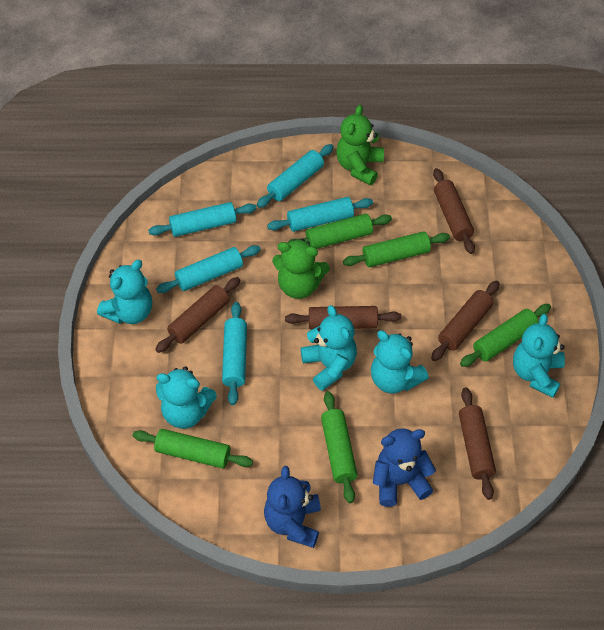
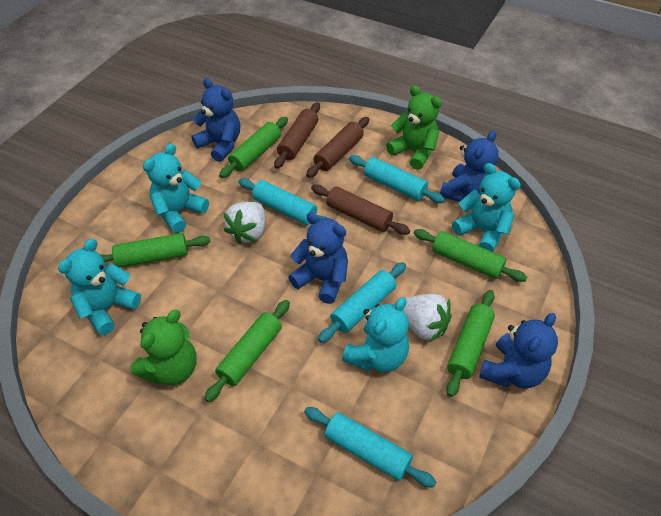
blue teddy bear: 2 -> 4
brown rolling pin: 5 -> 3
turquoise rolling pin: 5 -> 4
turquoise teddy bear: 5 -> 4
white strawberry: 0 -> 2

